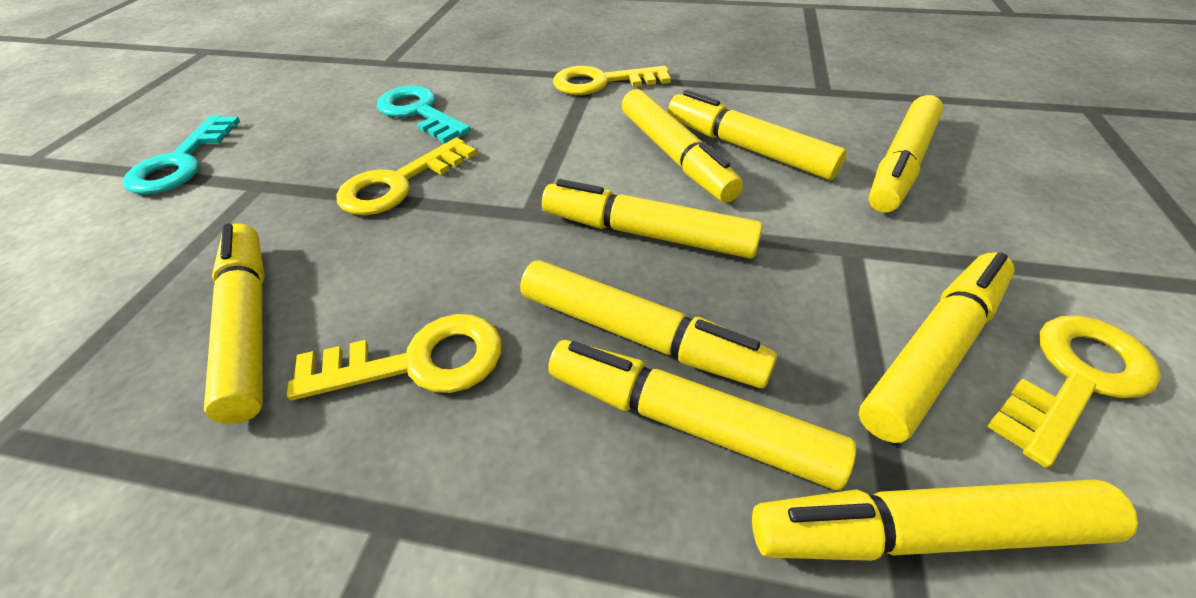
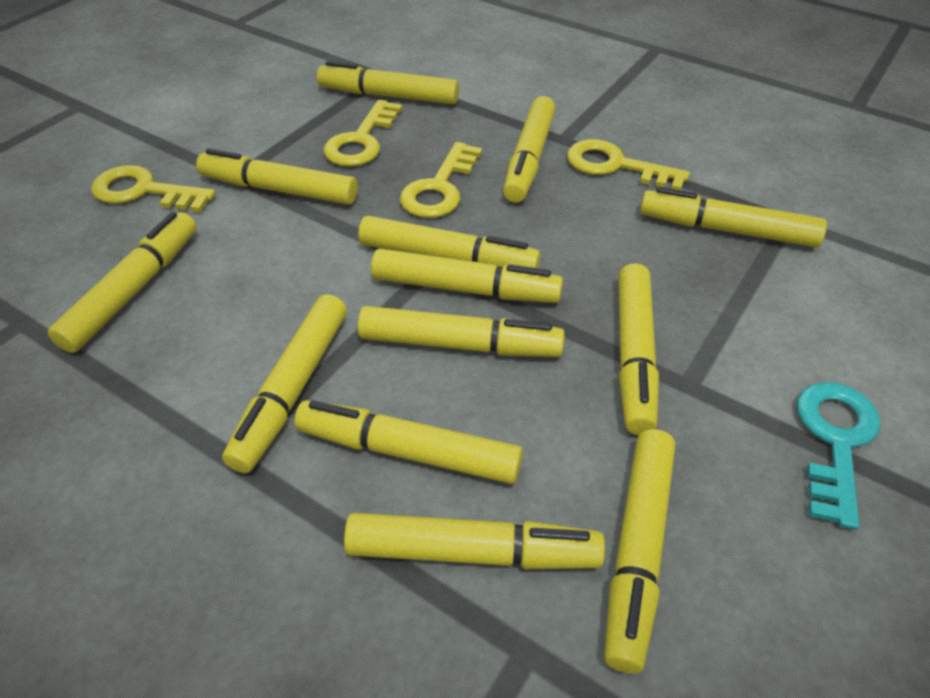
turquoise key: 2 -> 1
yellow marker: 9 -> 13

